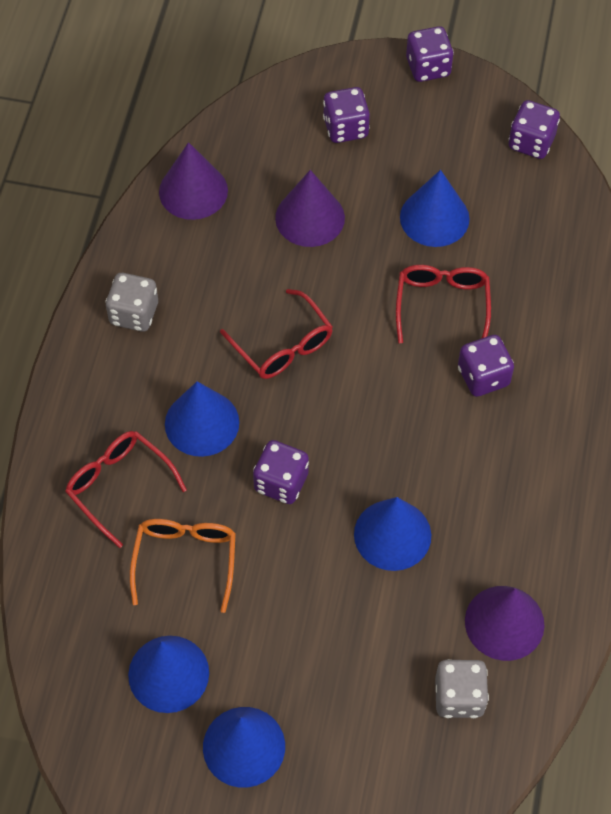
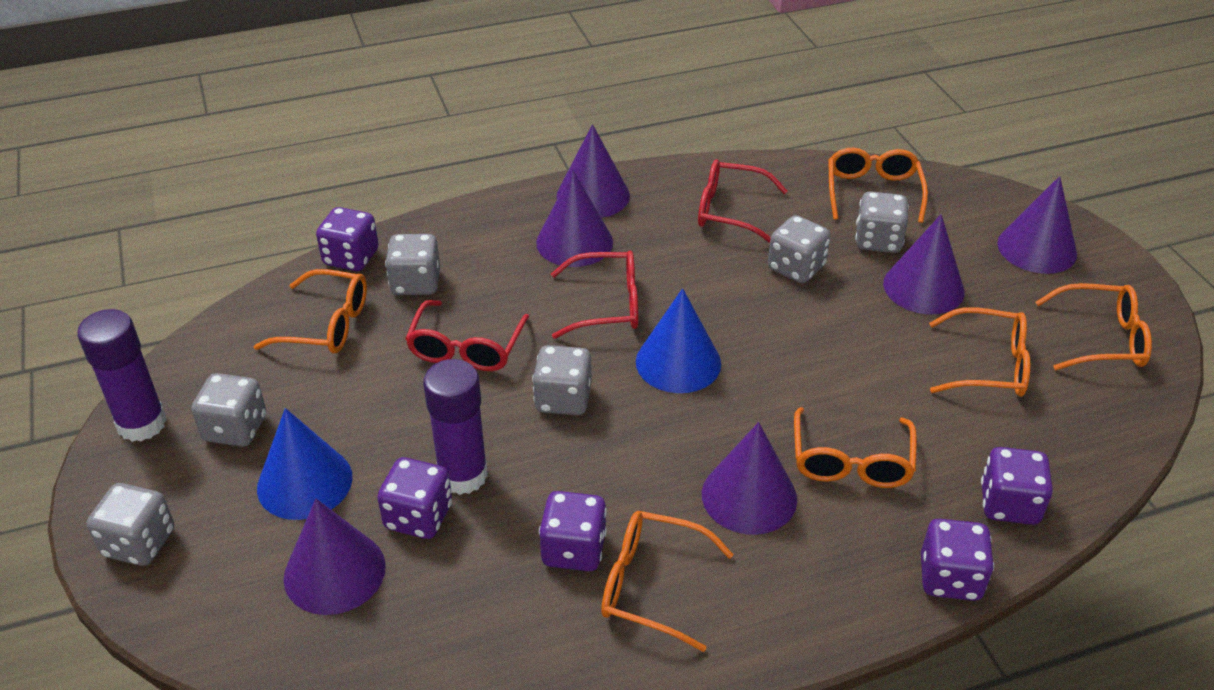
blue cone: 5 -> 2
grey dice: 2 -> 6
orange glasses: 1 -> 6
purple cone: 3 -> 6
purple glue stick: 0 -> 2

